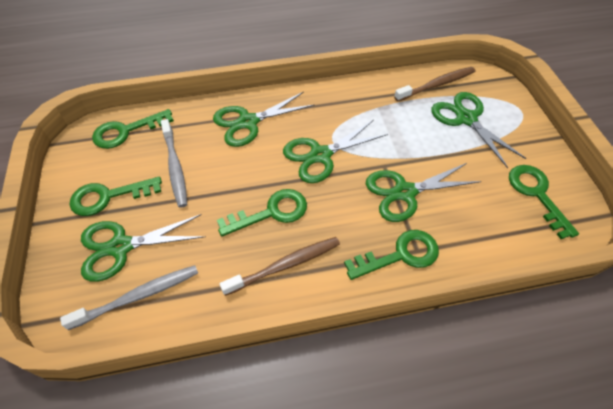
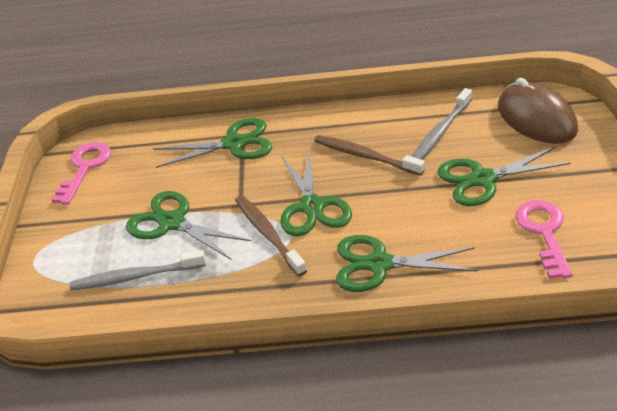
brown mouse: 0 -> 1
green key: 5 -> 0
pink key: 0 -> 2

